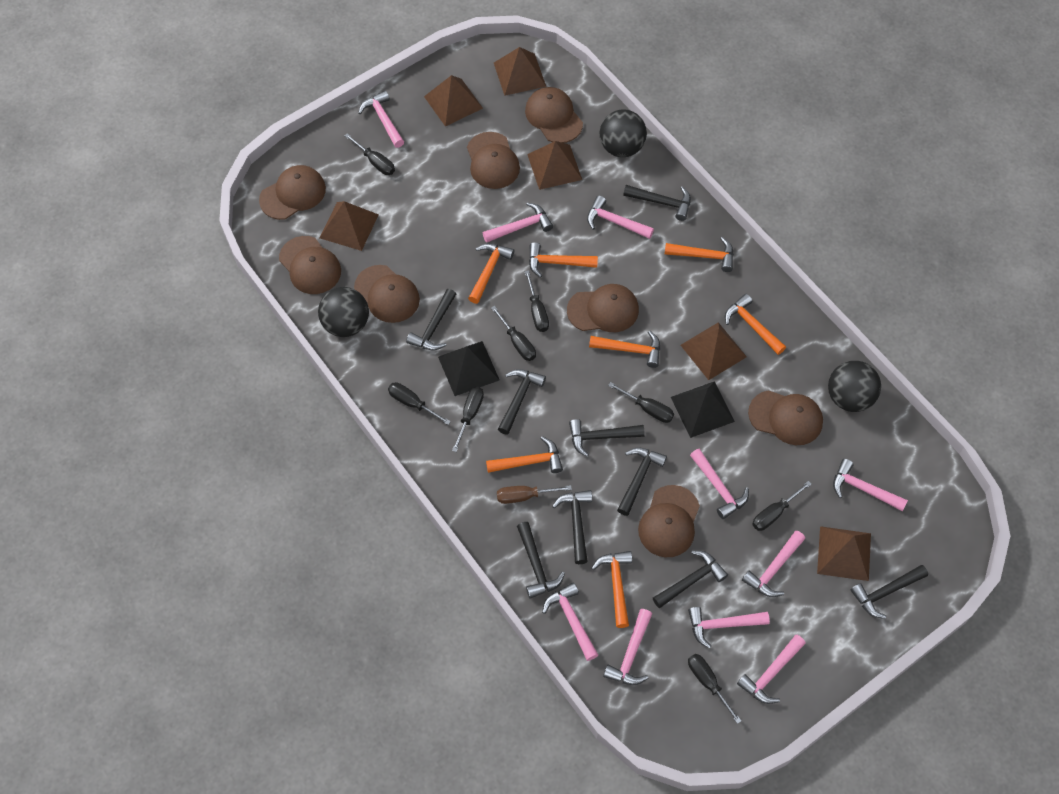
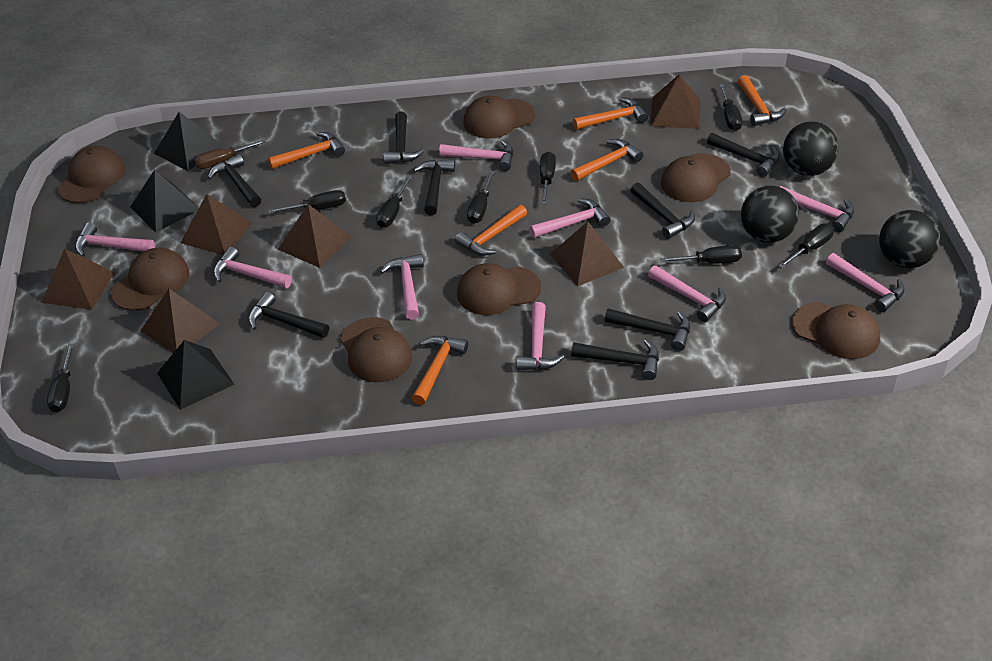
black hammer: 9 -> 8
black pyramid: 2 -> 3
brown cap: 8 -> 7
orange hammer: 7 -> 6
pink hammer: 10 -> 9

